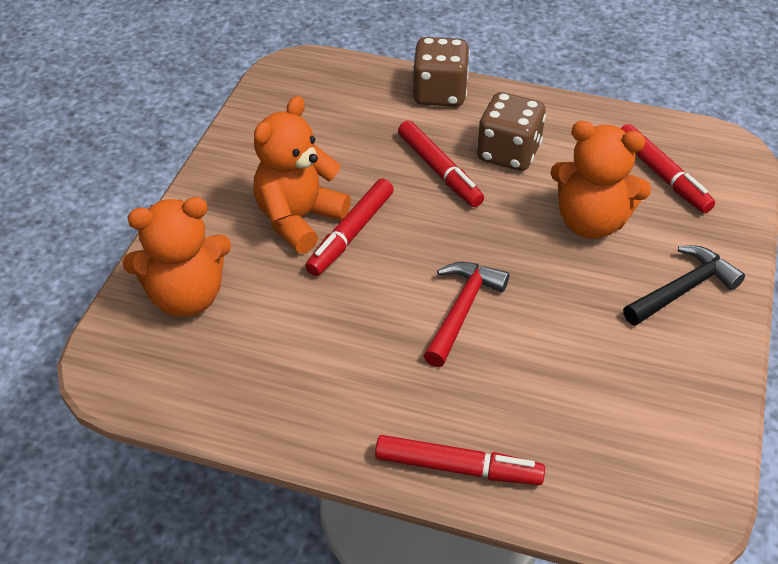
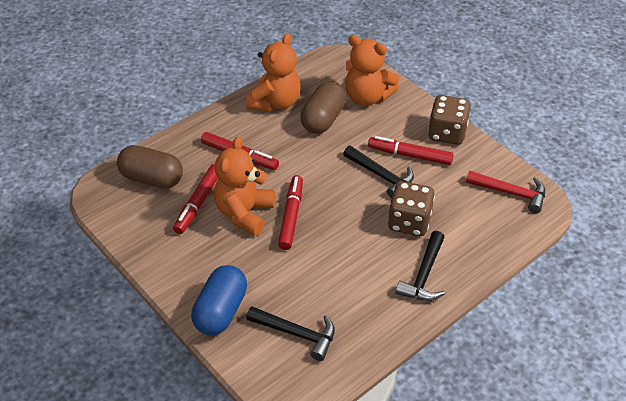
black hammer: 1 -> 3
blue capsule: 0 -> 1
brown capsule: 0 -> 2

